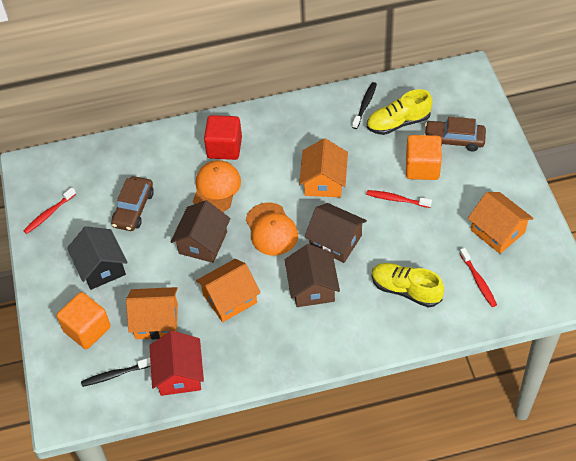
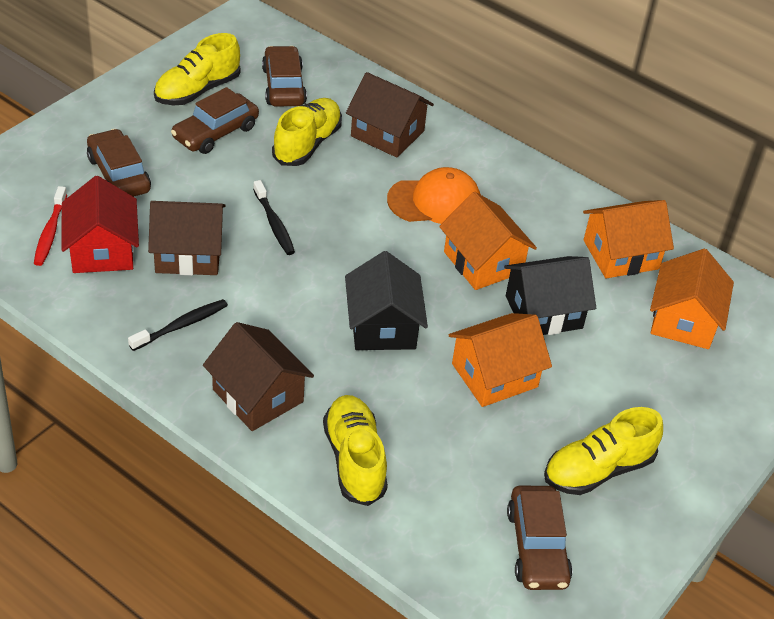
black house: 1 -> 2
brown car: 2 -> 4
orange cap: 2 -> 1
orange cube: 2 -> 0
red cube: 1 -> 0
red toothbrush: 3 -> 1
yellow shoe: 2 -> 4

